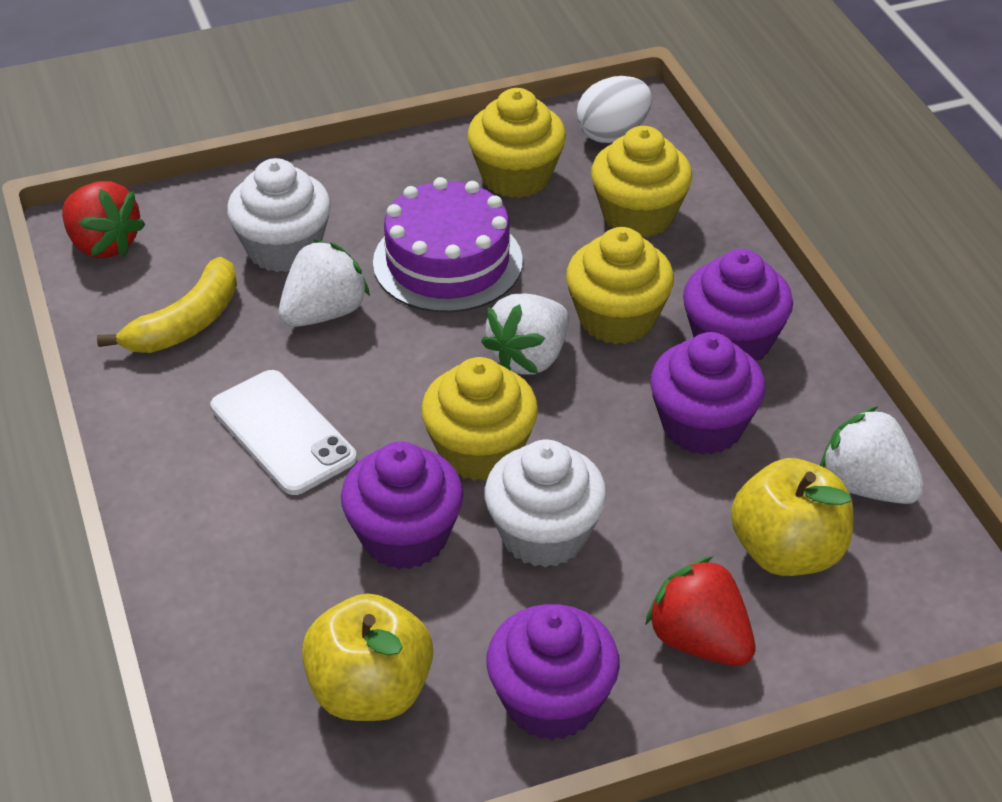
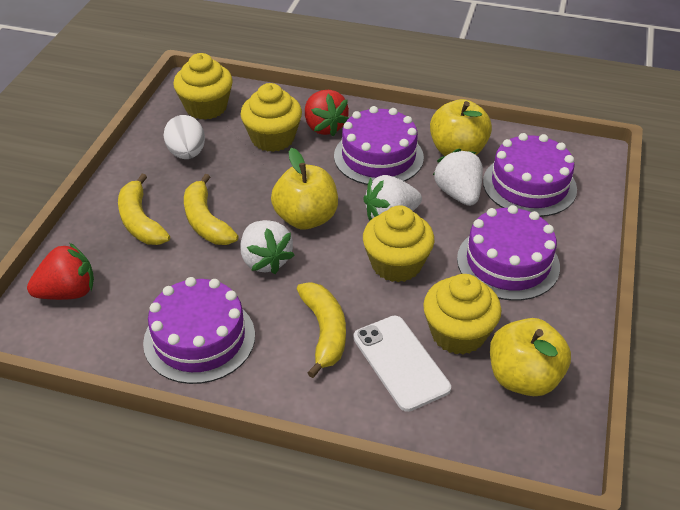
purple cake: 1 -> 4
purple cupcake: 4 -> 0
white cupcake: 2 -> 0
yellow apple: 2 -> 3
yellow banana: 1 -> 3

